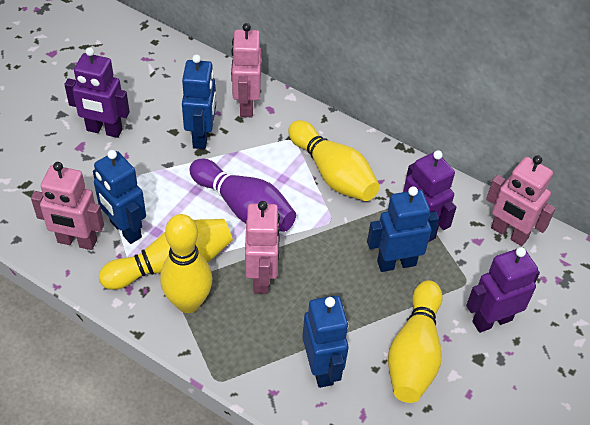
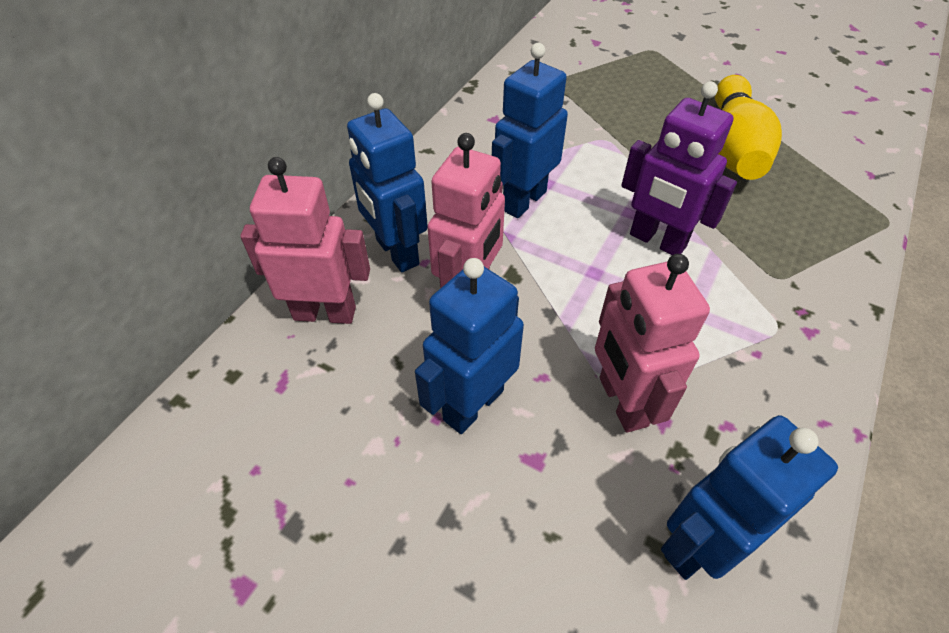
pink robot: 4 -> 3
purple bowling pin: 1 -> 0
purple robot: 3 -> 1
yellow bowling pin: 4 -> 1

